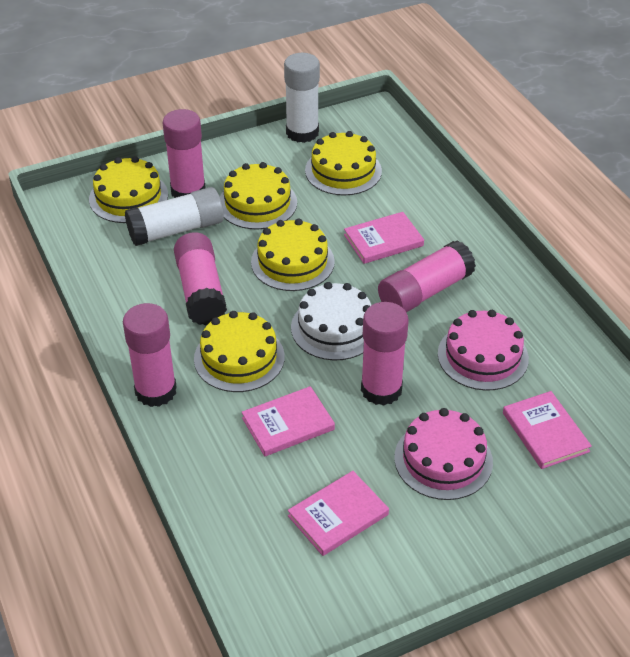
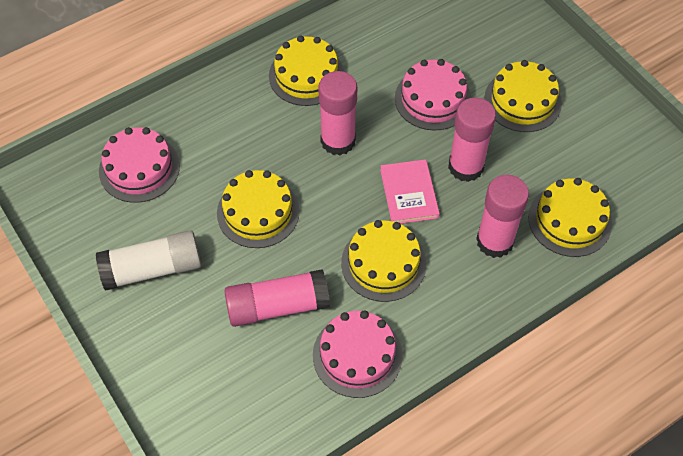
pink book: 4 -> 1
pink cake: 2 -> 3
pink glue stick: 5 -> 4
white cake: 1 -> 0
white glue stick: 2 -> 1

